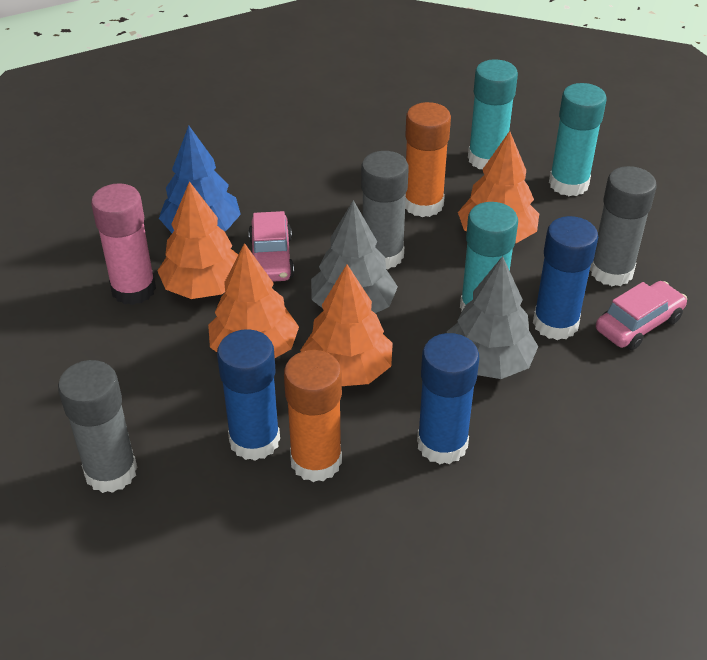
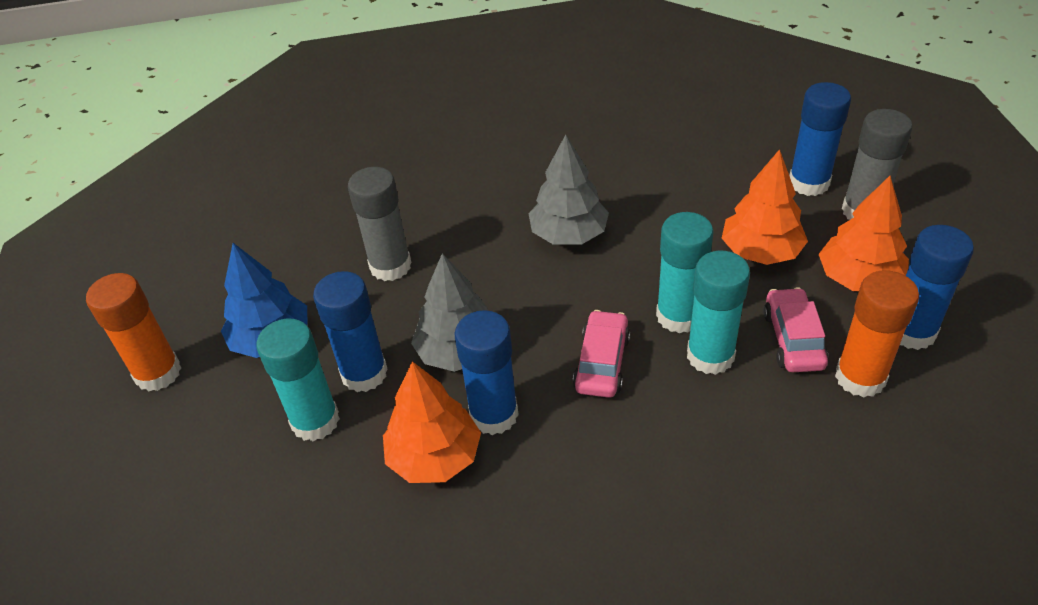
blue glue stick: 3 -> 4
grey glue stick: 3 -> 2
orange tree: 4 -> 3
pink glue stick: 1 -> 0

